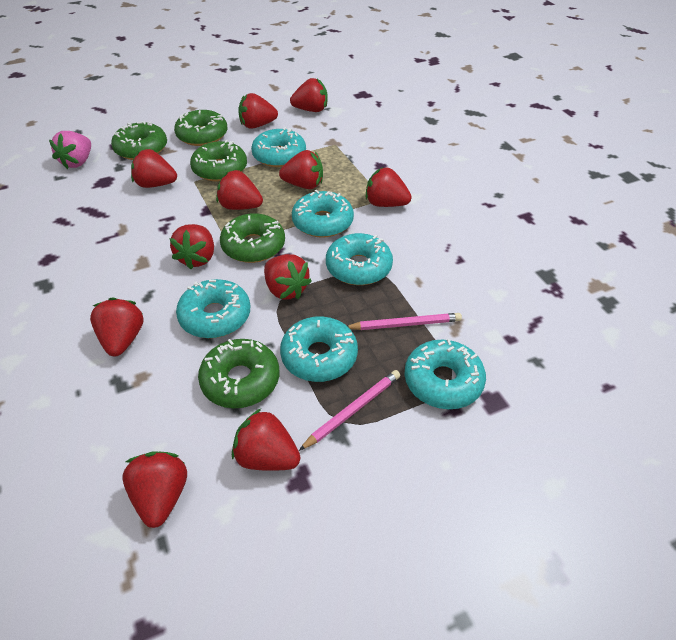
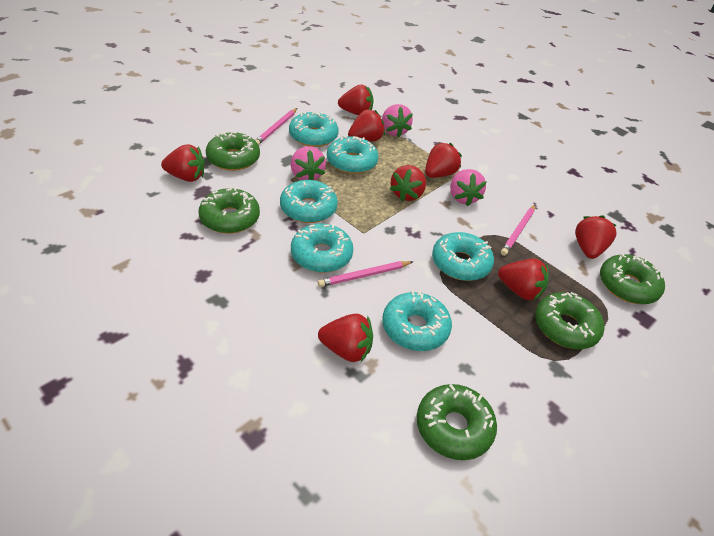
pink pencil: 2 -> 3
pink strawberry: 1 -> 3
red strawberry: 11 -> 8

